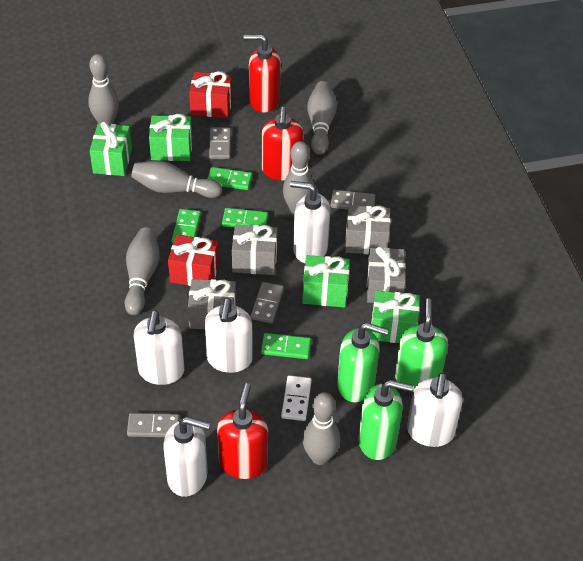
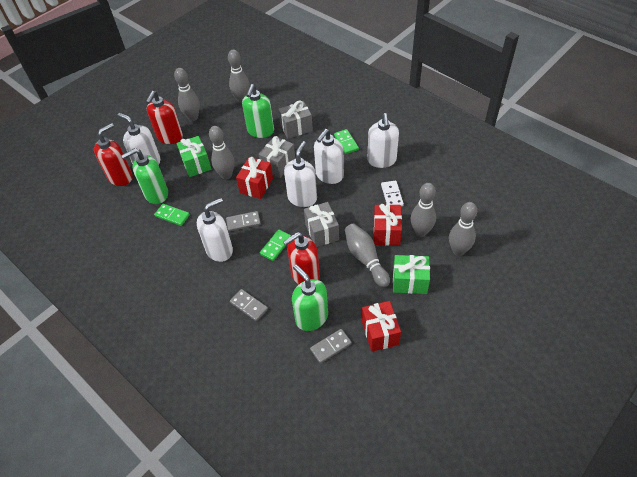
green domino: 4 -> 3
green gift: 4 -> 2
grey domino: 4 -> 3
grey gift: 4 -> 3
red gift: 2 -> 3

